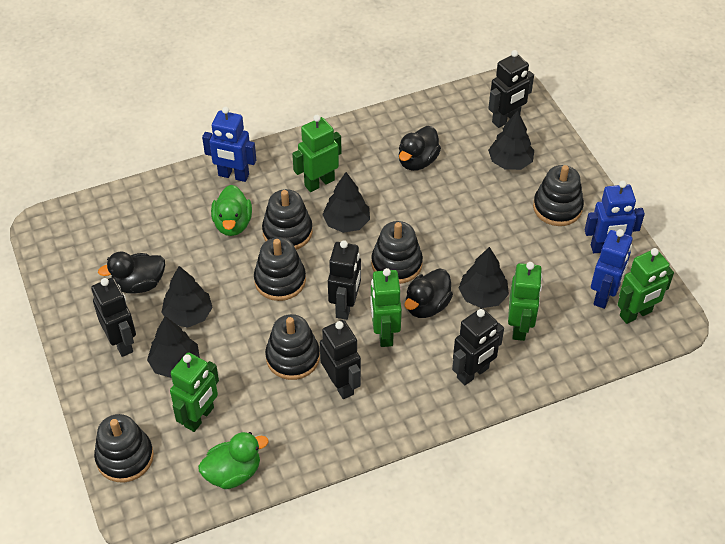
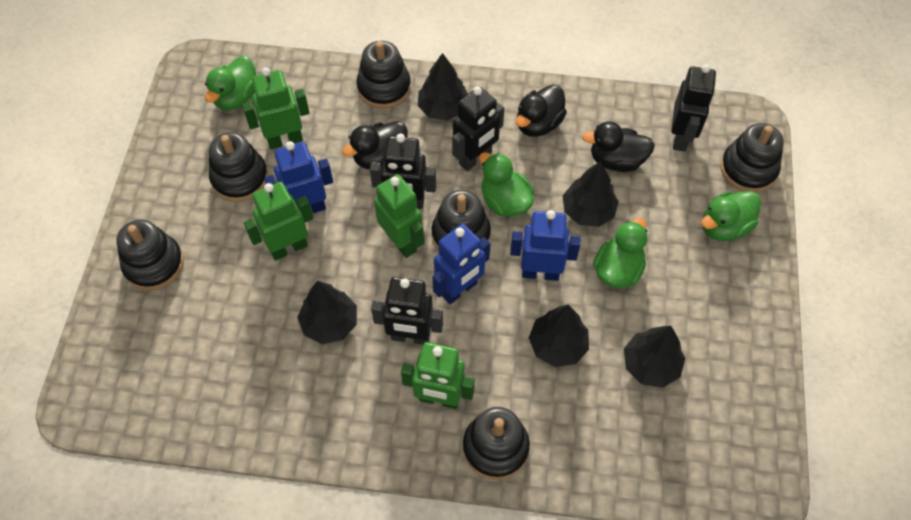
black robot: 5 -> 4
green duck: 2 -> 4
green robot: 5 -> 4

